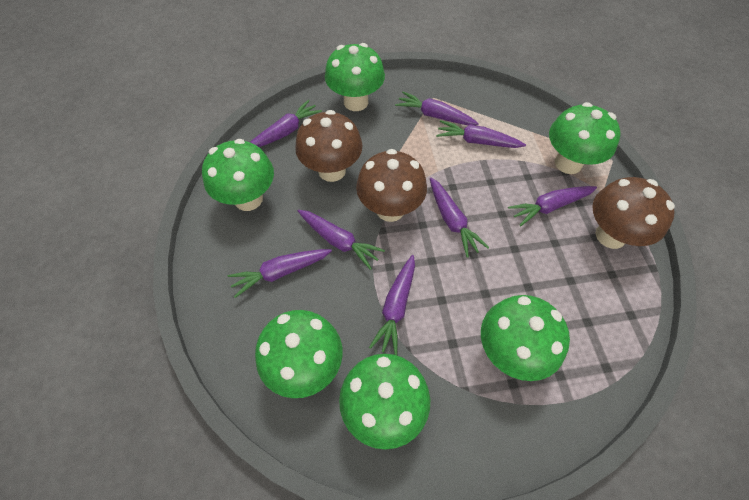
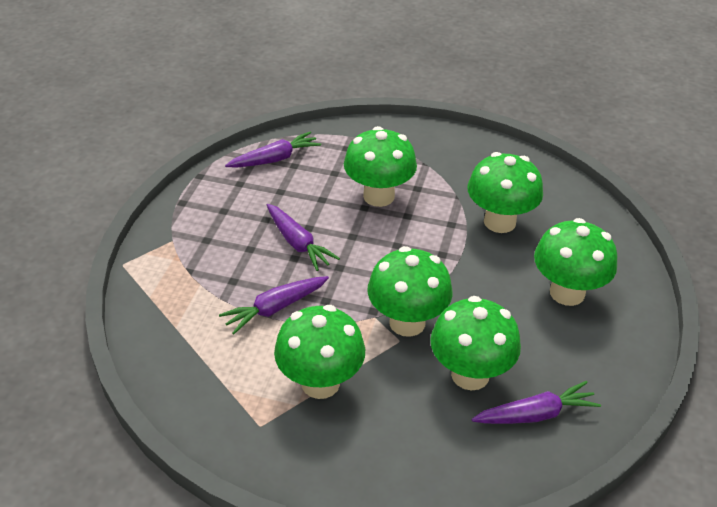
brown mushroom: 3 -> 0
purple carrot: 8 -> 4

